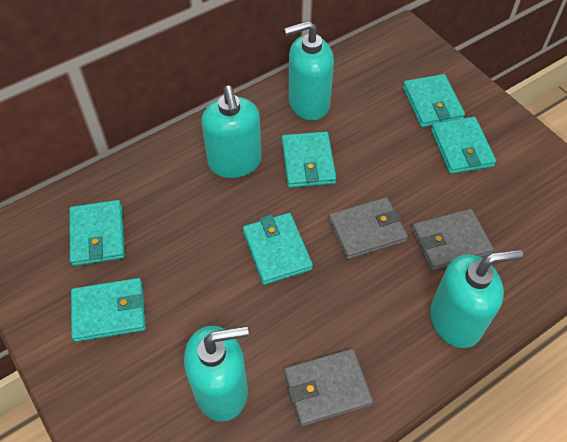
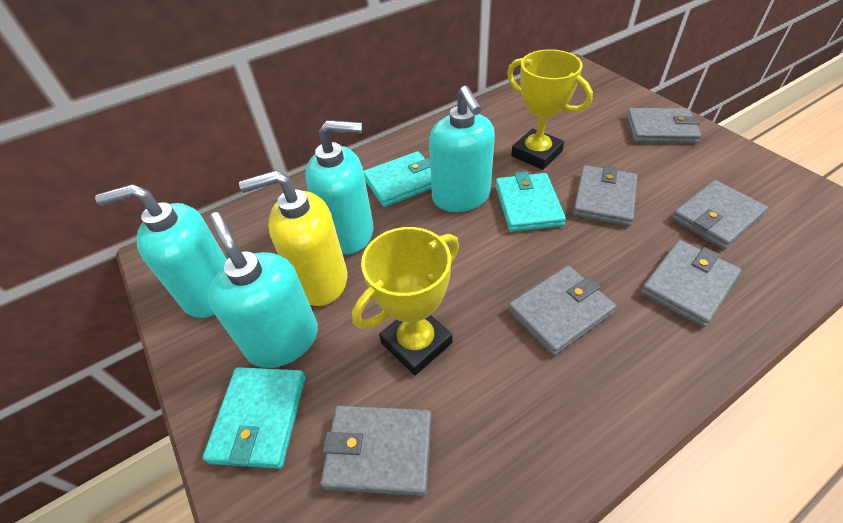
grey wallet: 3 -> 6
turquoise wallet: 6 -> 3
yellow soap dispenser: 0 -> 1
yellow trophy: 0 -> 2

